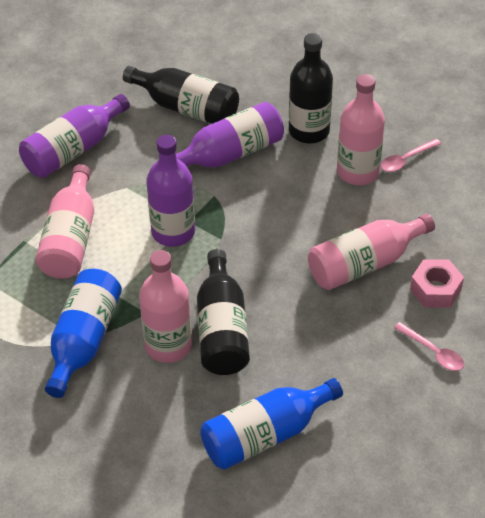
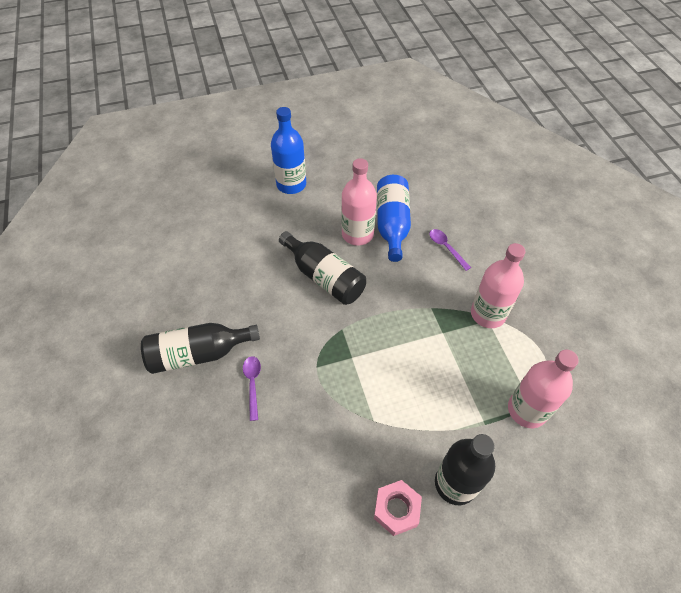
pink bottle: 4 -> 3
pink spoon: 2 -> 0
purple bottle: 3 -> 0
purple spoon: 0 -> 2

